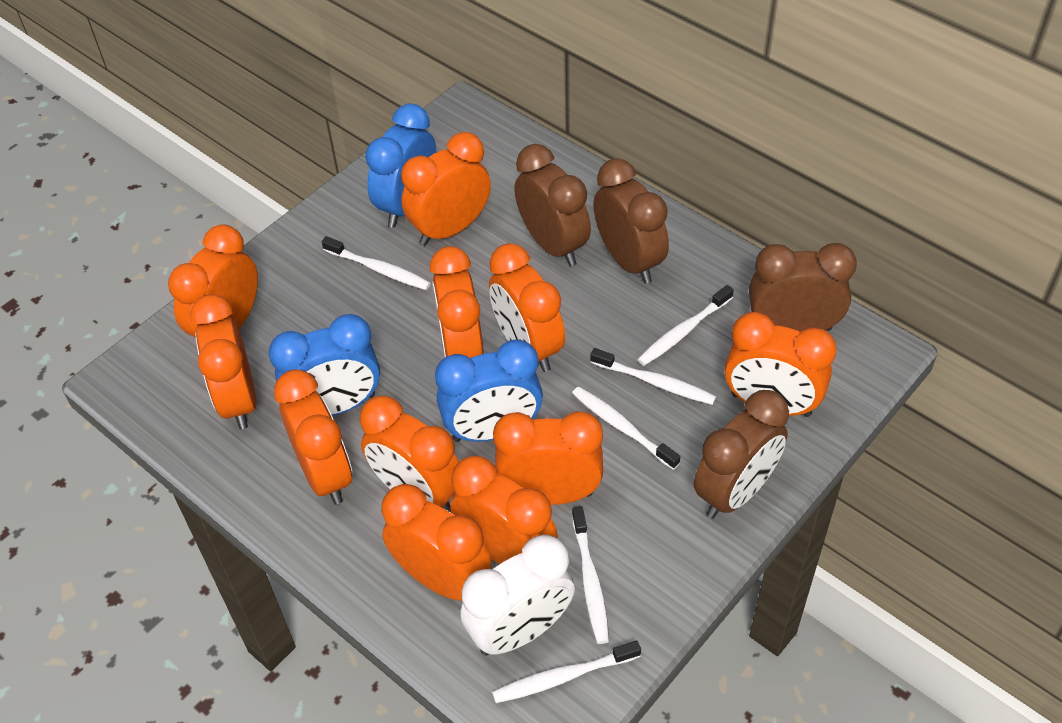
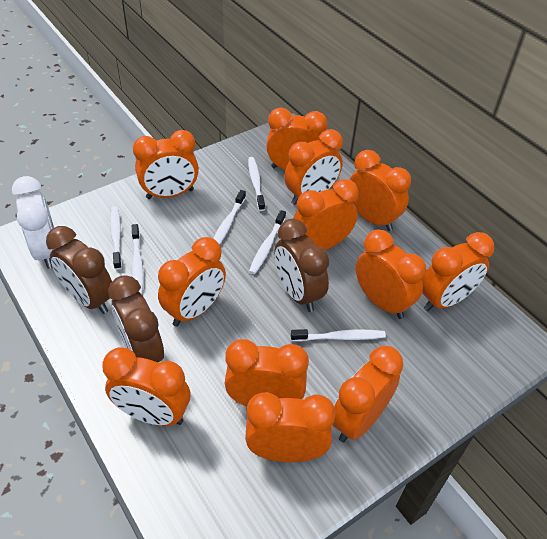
blue clock: 3 -> 0
brown clock: 4 -> 3
orange clock: 11 -> 12

